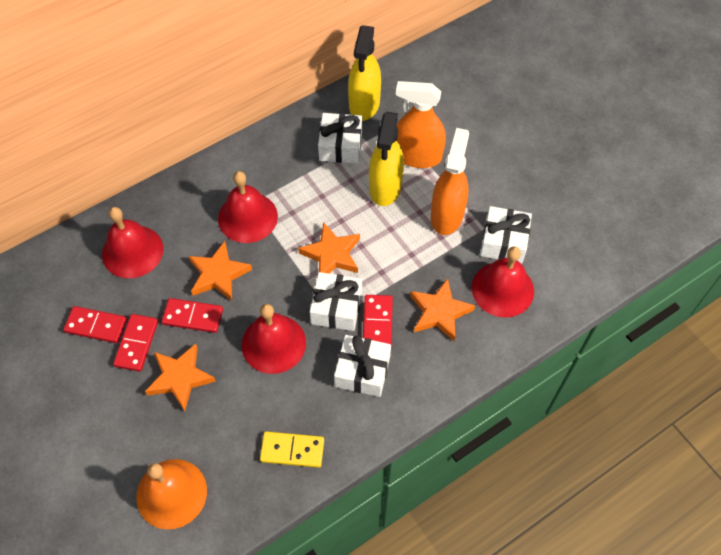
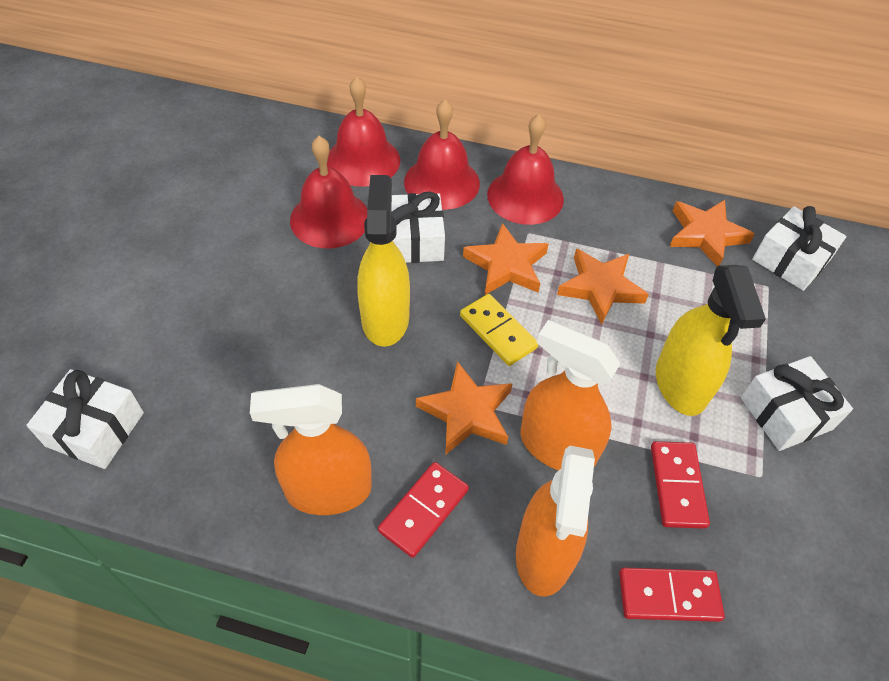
orange bell: 1 -> 0
orange spray bottle: 2 -> 3
red domino: 4 -> 3

